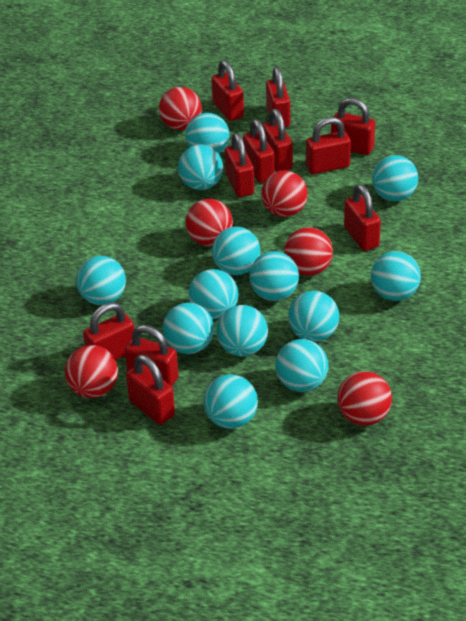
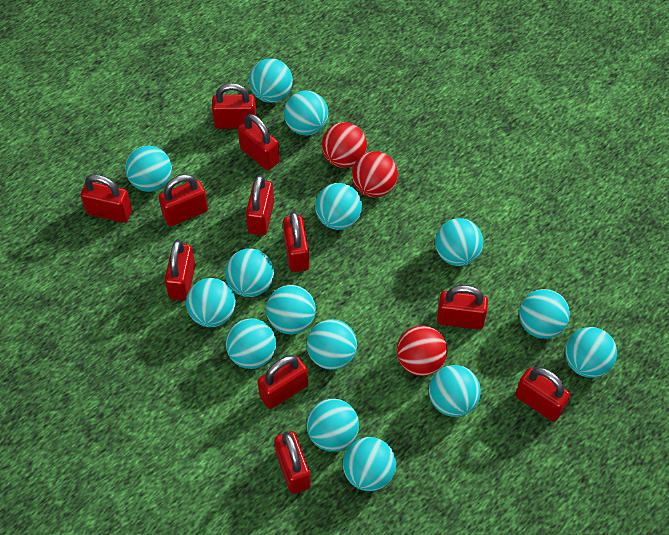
red ball: 6 -> 3
turquoise ball: 13 -> 15

